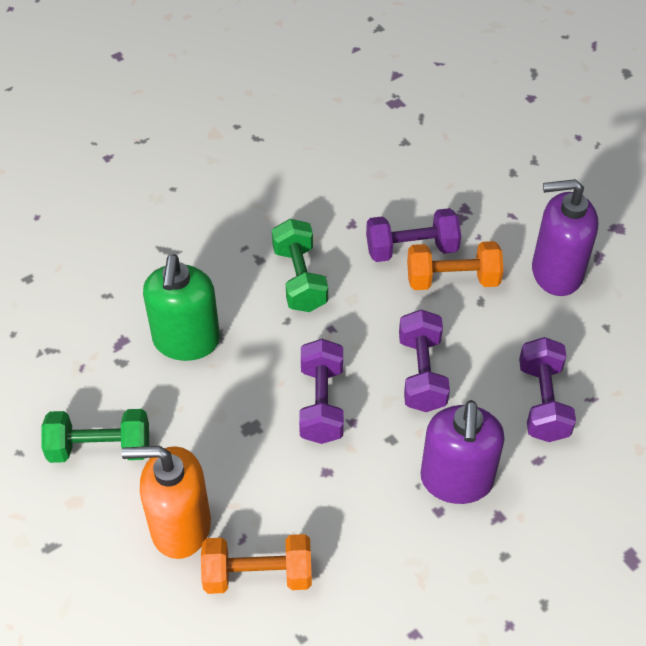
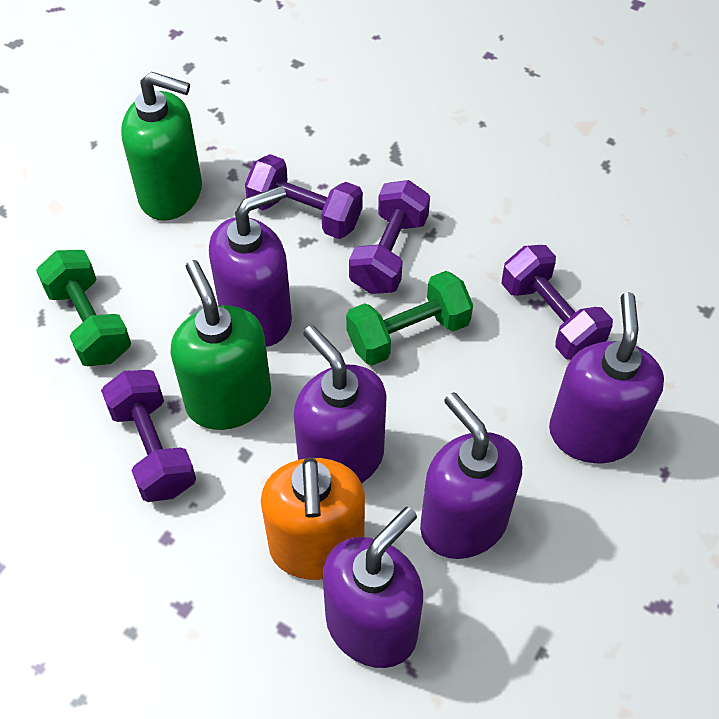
green soap dispenser: 1 -> 2
orange dumbbell: 2 -> 0
purple soap dispenser: 2 -> 5

